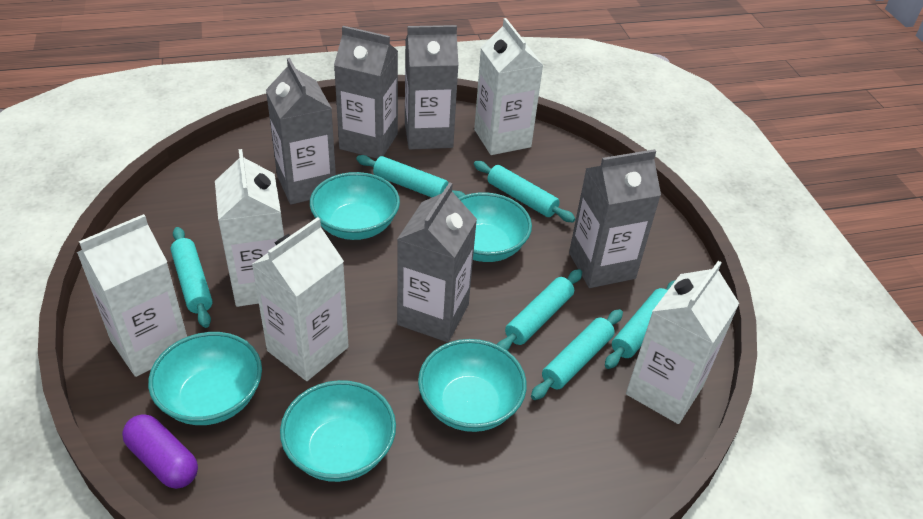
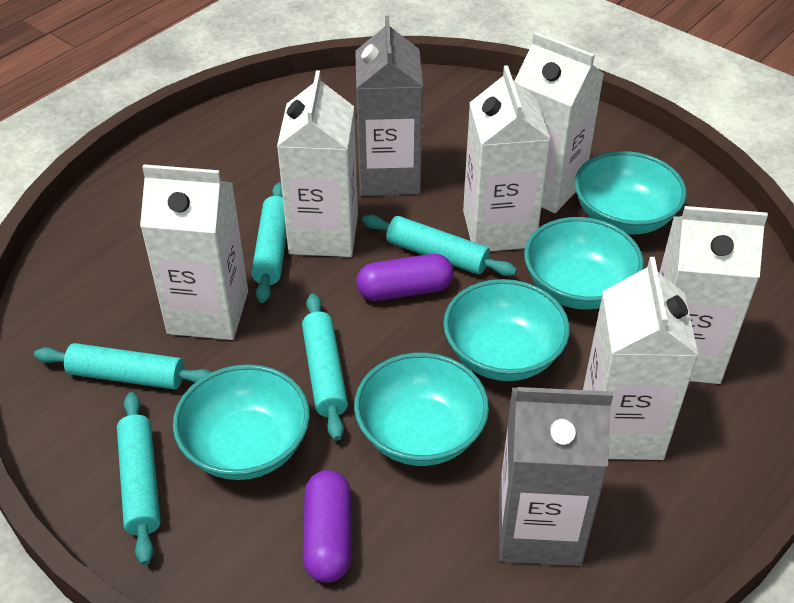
grey carton: 5 -> 2
purple capsule: 1 -> 2
turquoise rolling pin: 6 -> 5
white carton: 5 -> 6

